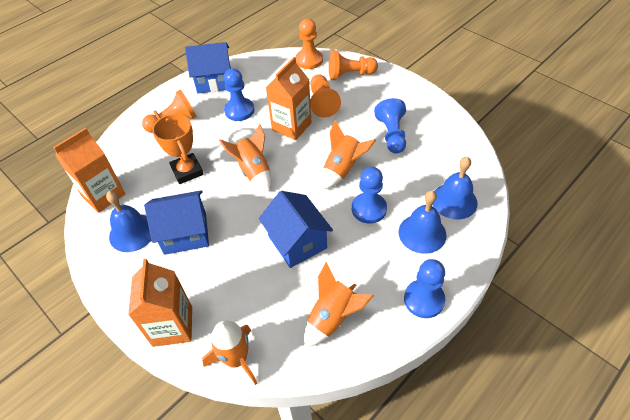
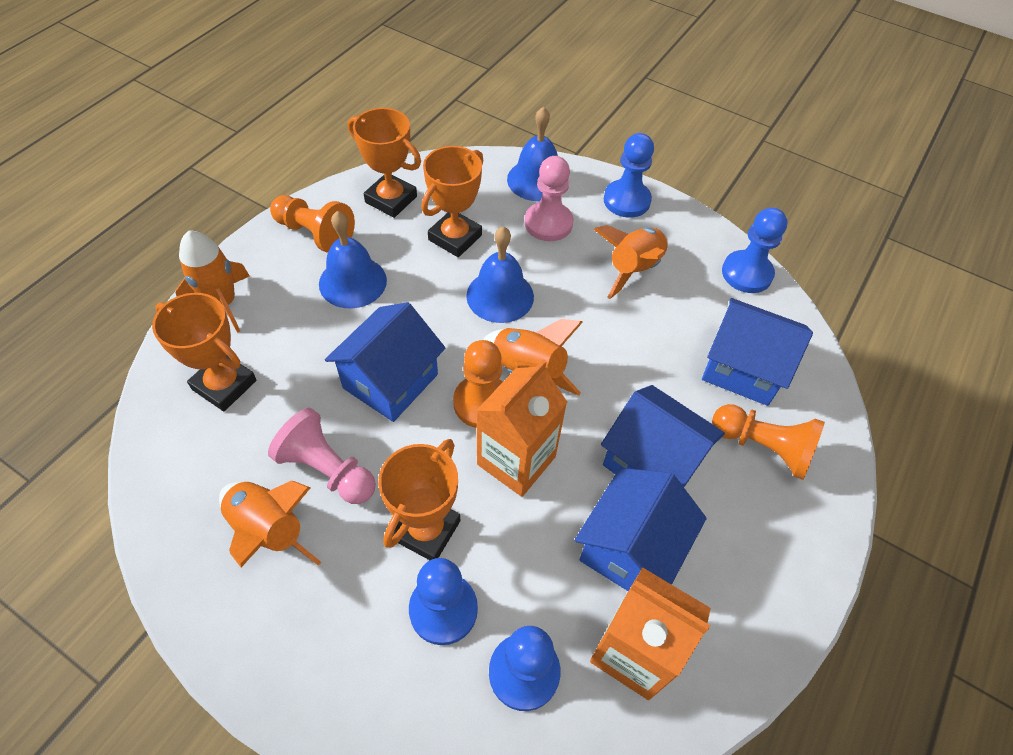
blue house: 3 -> 4
orange carton: 3 -> 2
orange pawn: 4 -> 3
orange trophy: 1 -> 4
pink pawn: 0 -> 2

